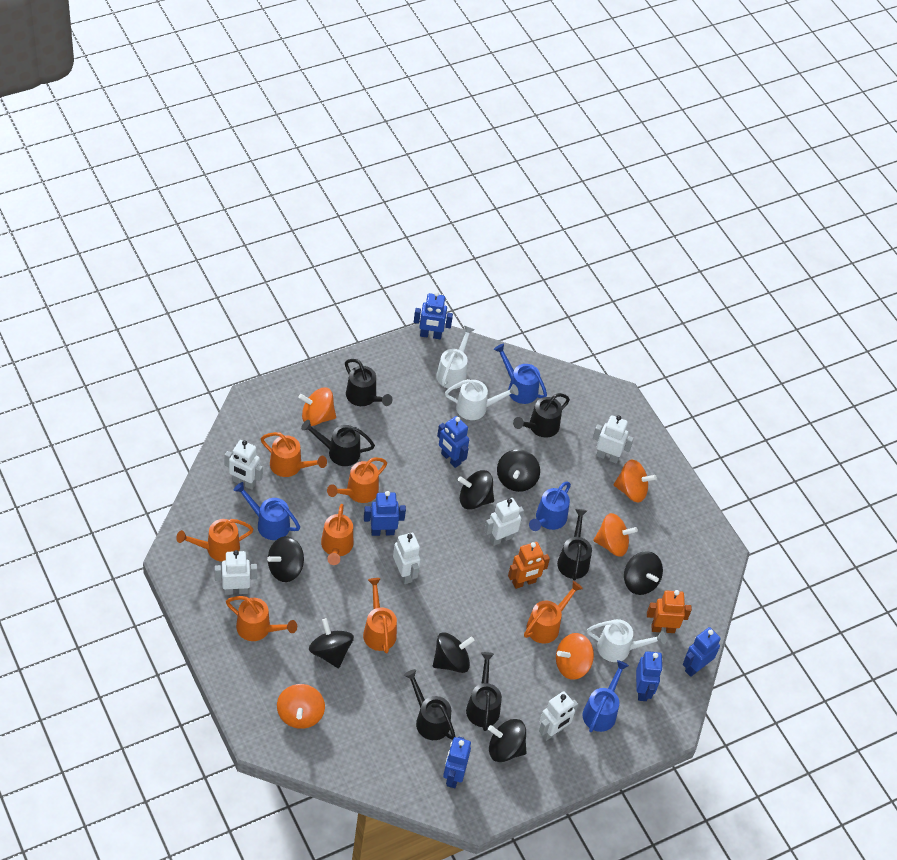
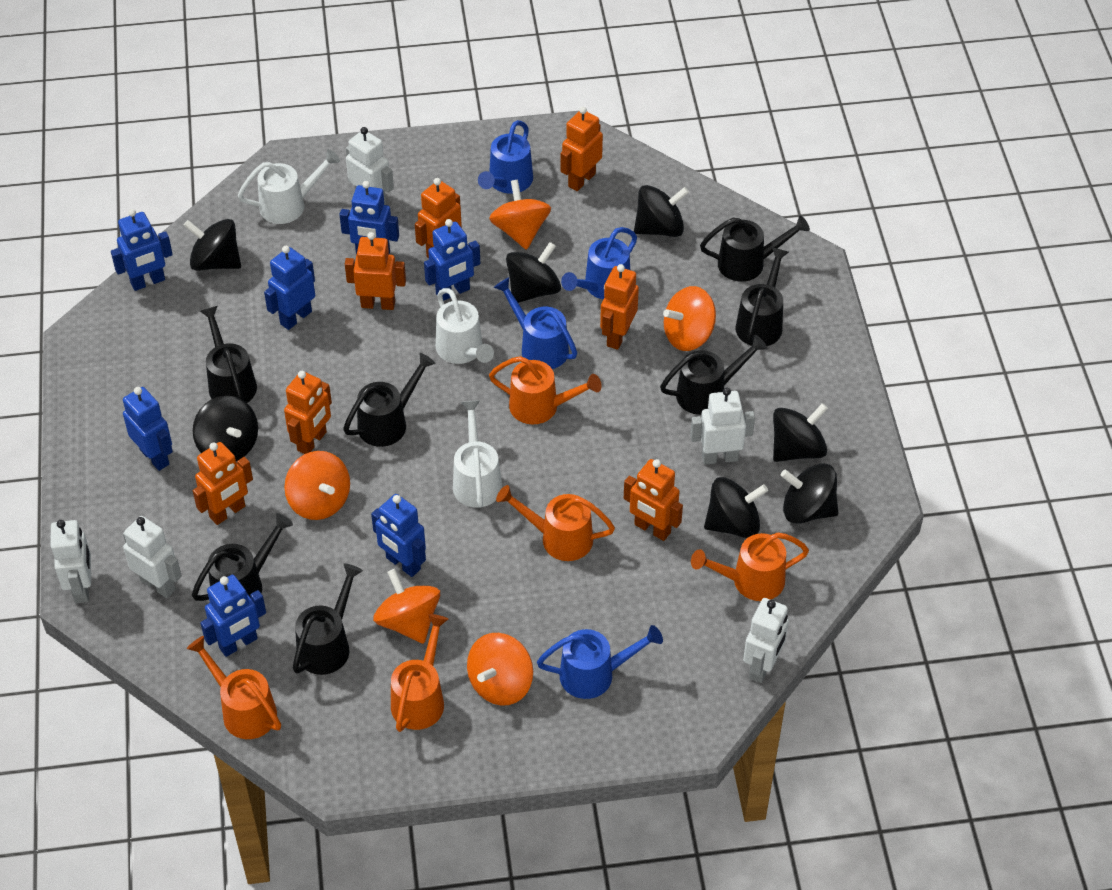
black watering can: 6 -> 7
blue robot: 6 -> 7
orange robot: 2 -> 7
orange watering can: 7 -> 5
white robot: 6 -> 5

